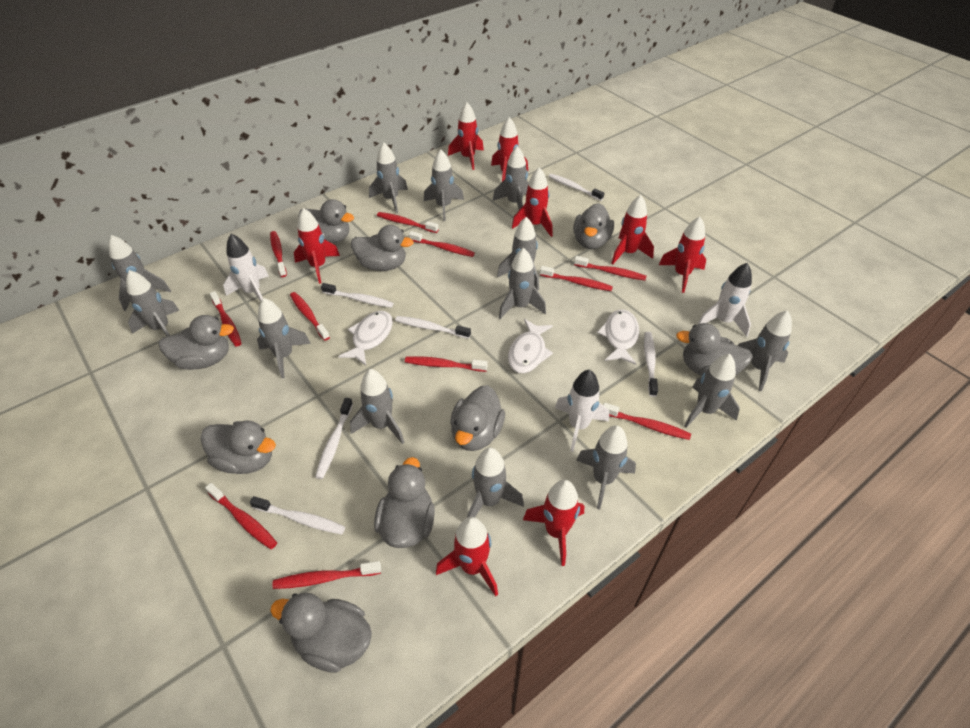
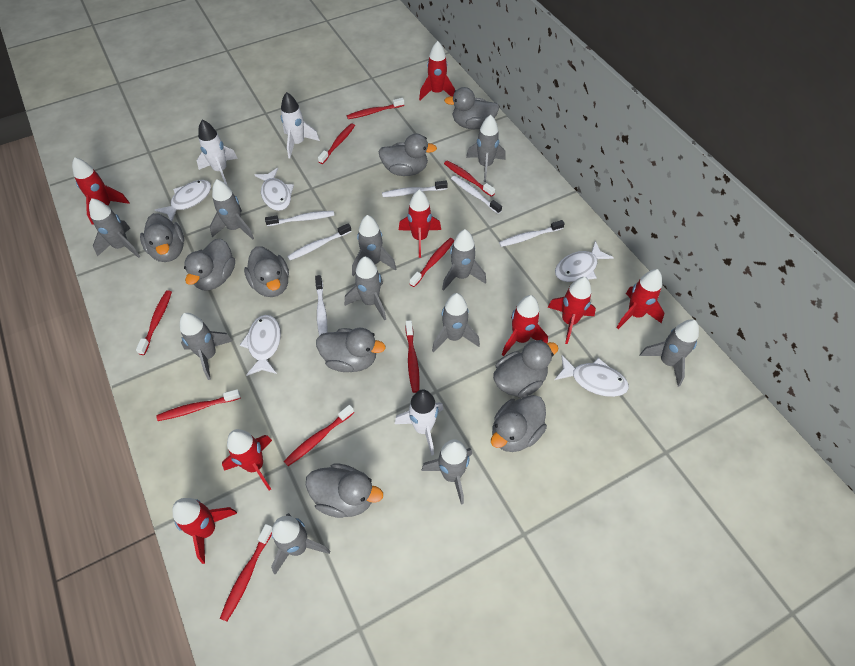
grey rocket: 13 -> 11
red toothbrush: 11 -> 9
white fish: 3 -> 5

